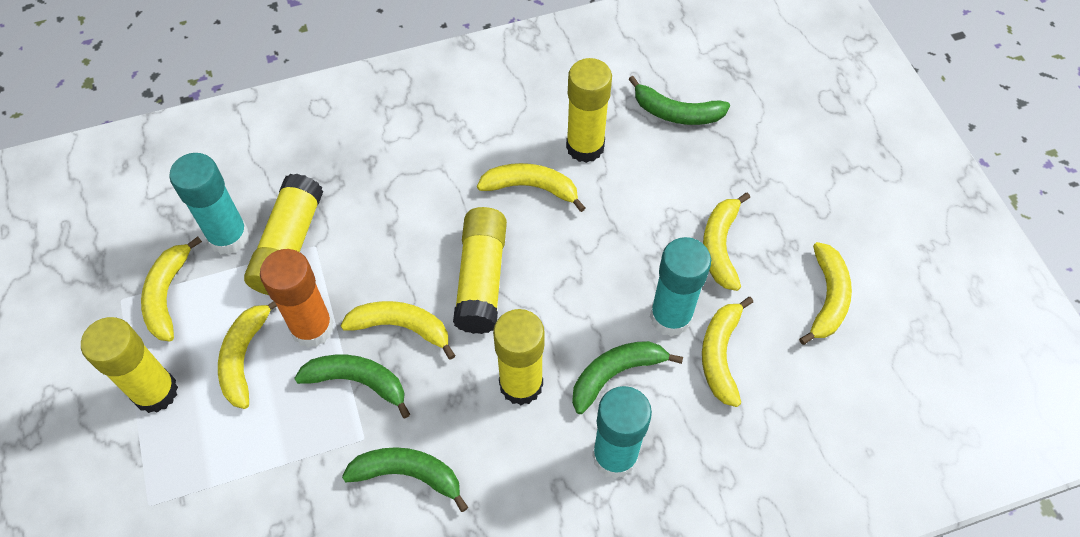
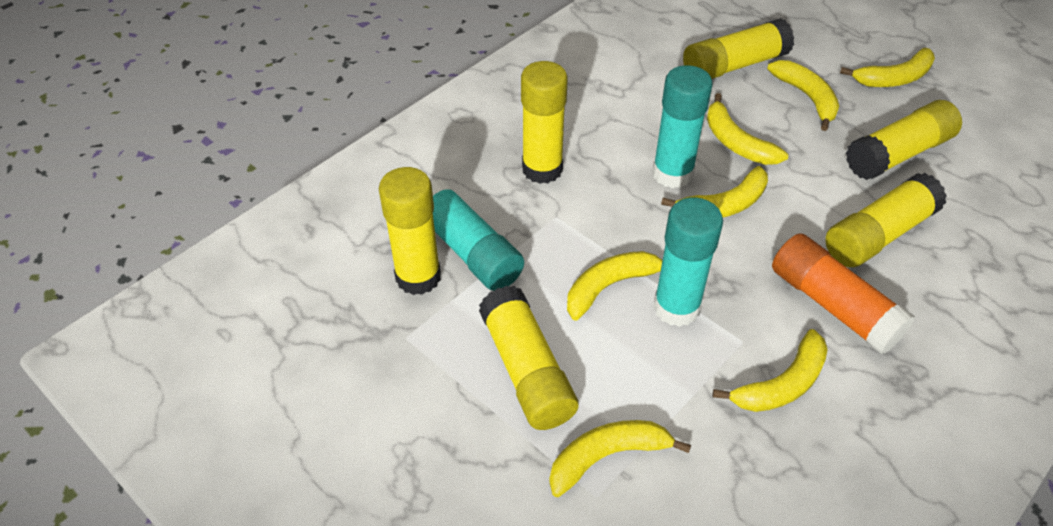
green banana: 4 -> 0
yellow glue stick: 5 -> 6

